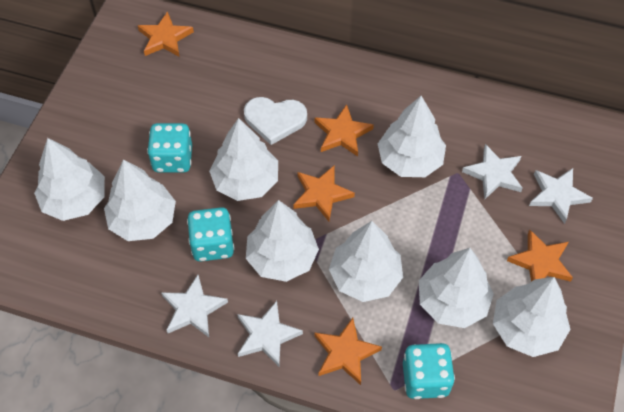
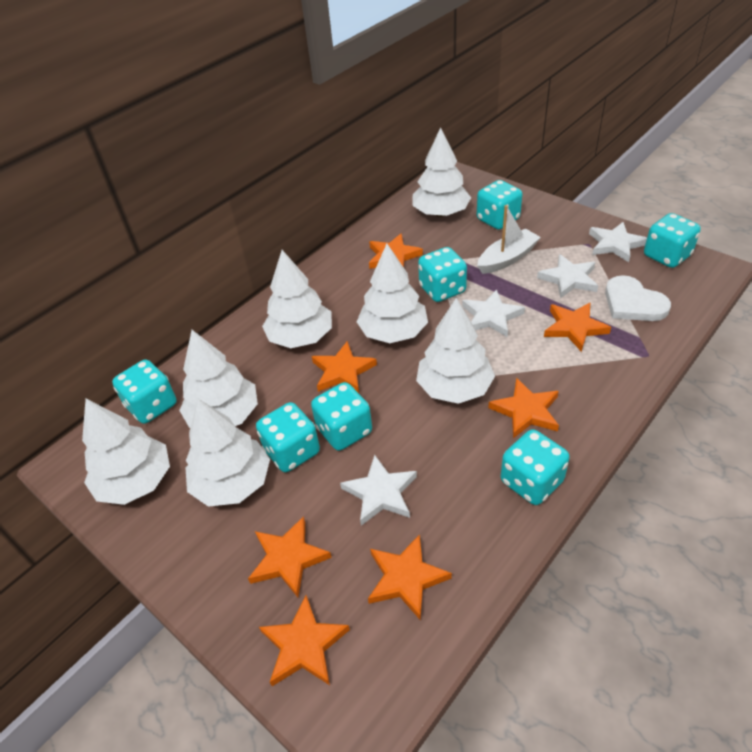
orange star: 5 -> 7
turquoise dice: 3 -> 7
white boat: 0 -> 1
white tree: 8 -> 7

